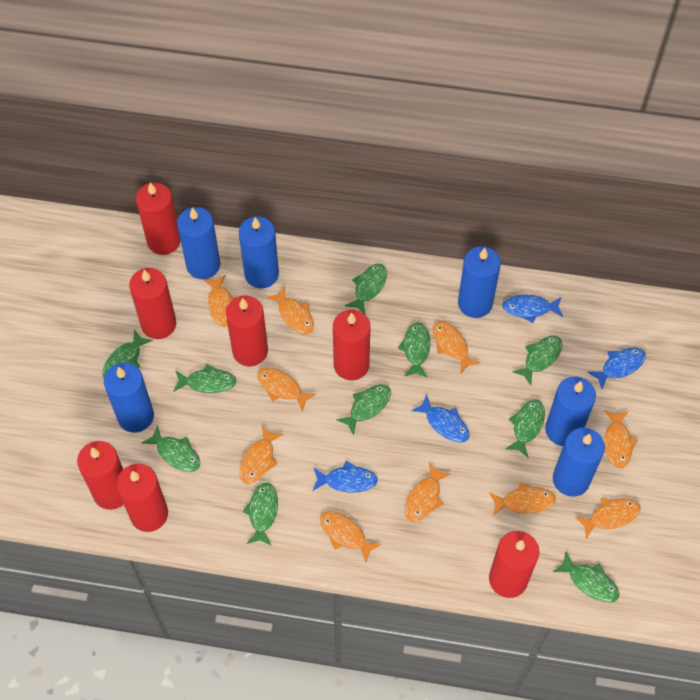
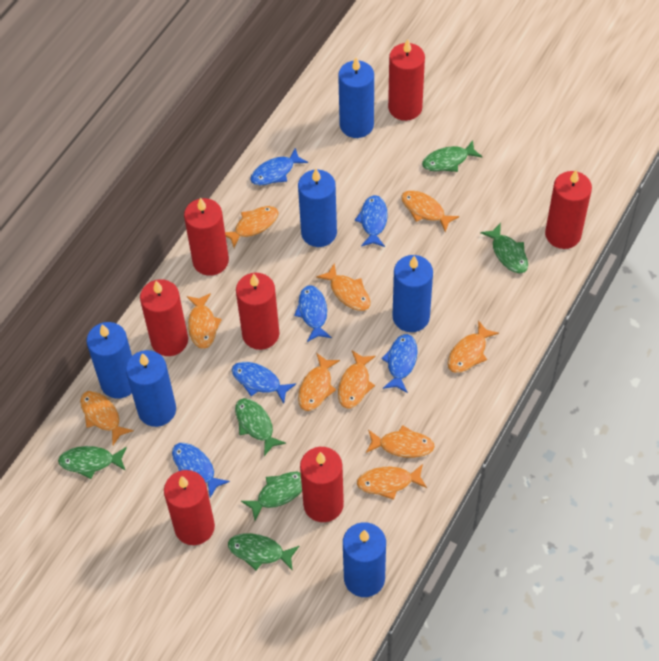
blue fish: 4 -> 6
green fish: 10 -> 6

